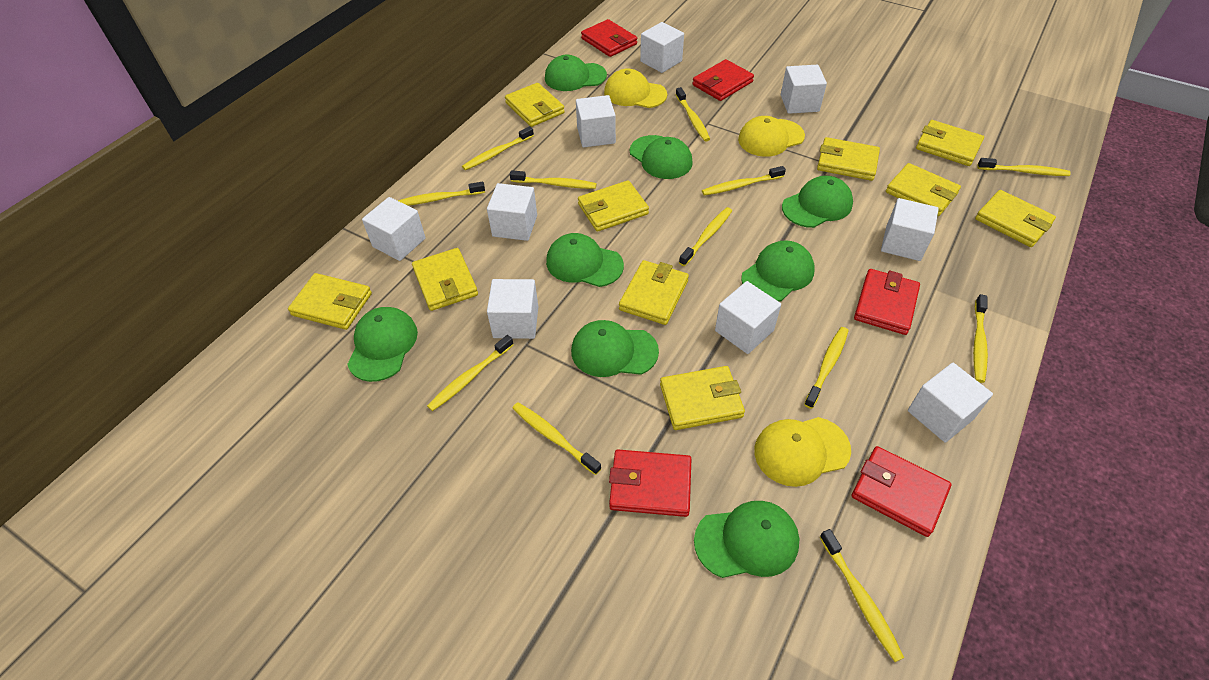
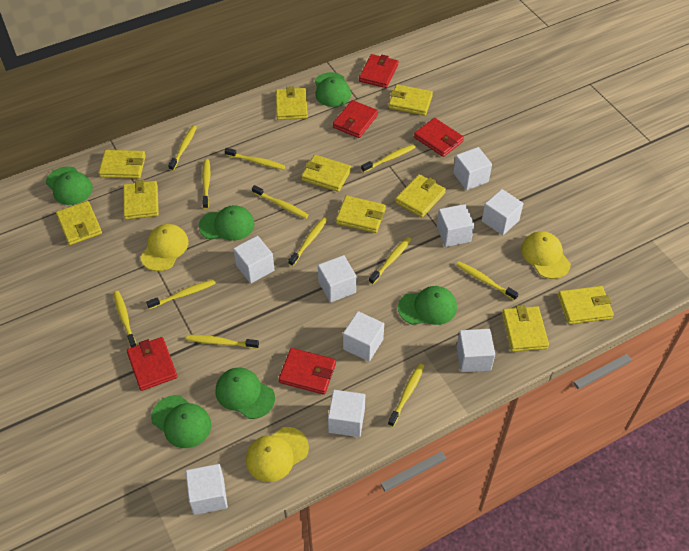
green cap: 8 -> 6

